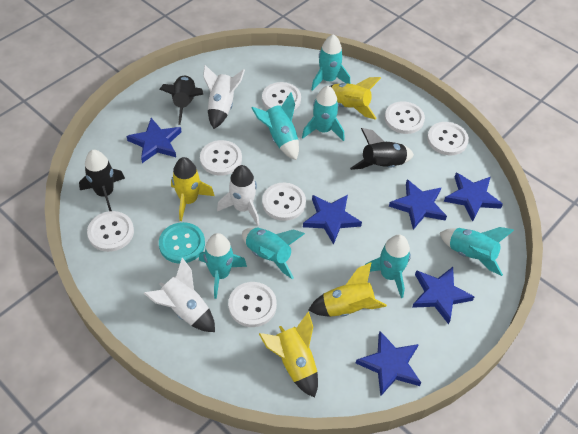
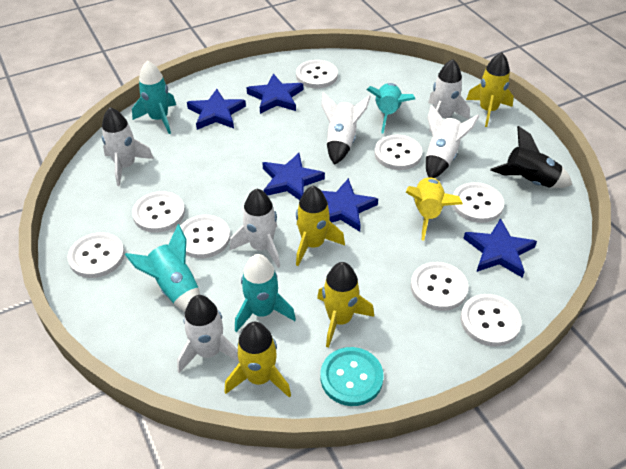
black rocket: 3 -> 1
blue star: 6 -> 5
turquoise rocket: 7 -> 4
white button: 7 -> 8
white rocket: 3 -> 6
yellow rocket: 4 -> 5

